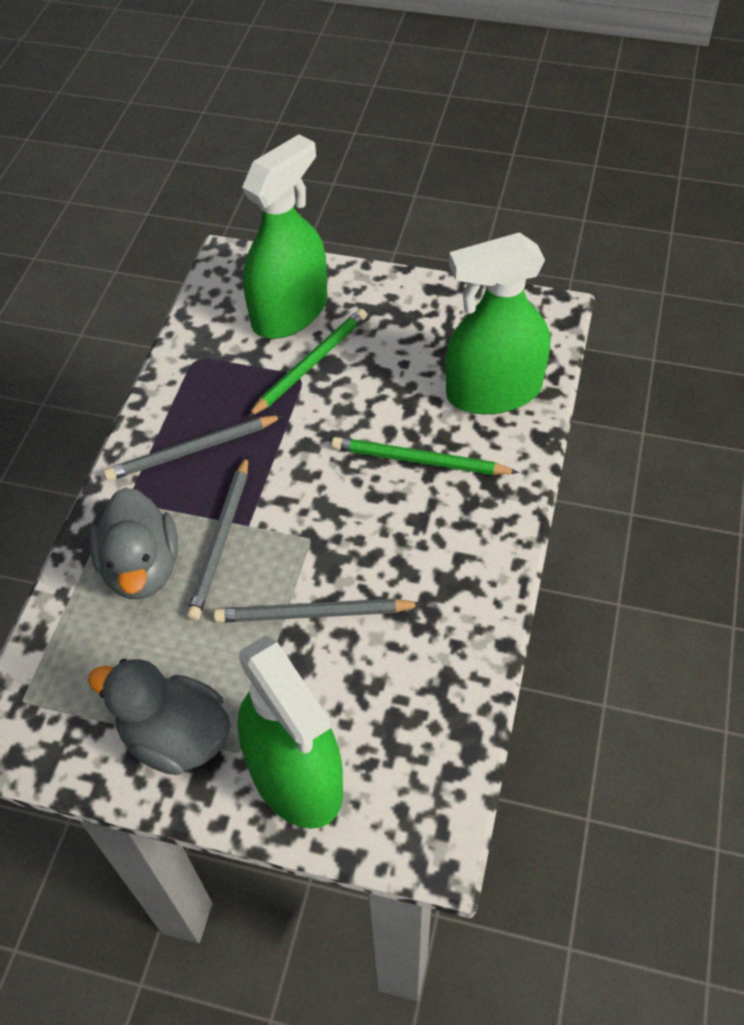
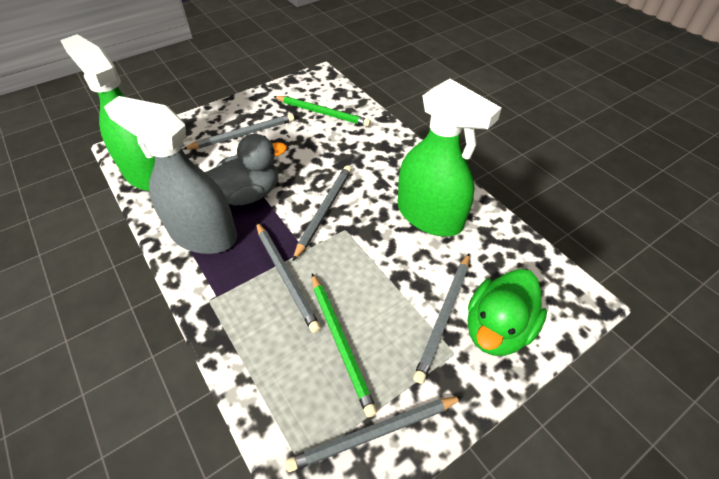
green duck: 0 -> 1
green spray bottle: 3 -> 2
grey duck: 2 -> 1
grey pencil: 3 -> 5
grey spray bottle: 0 -> 1

